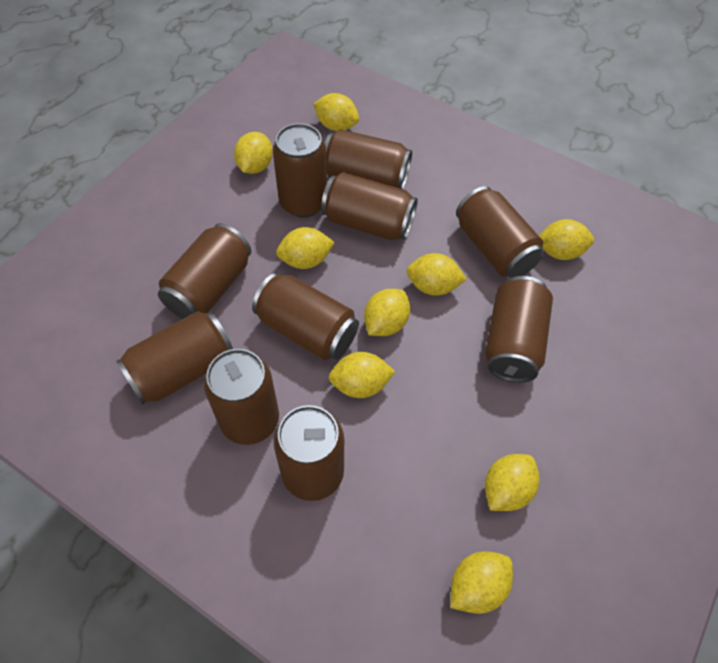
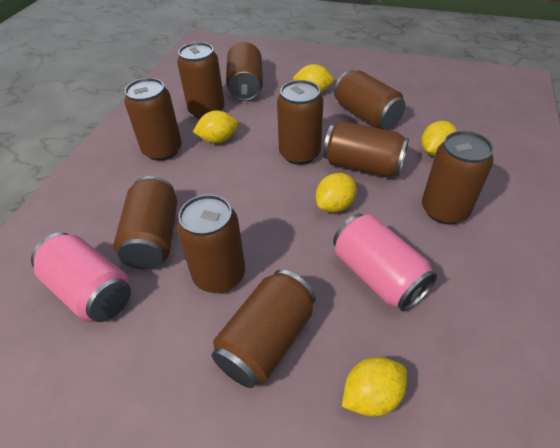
pink can: 0 -> 2
yellow lemon: 9 -> 5

